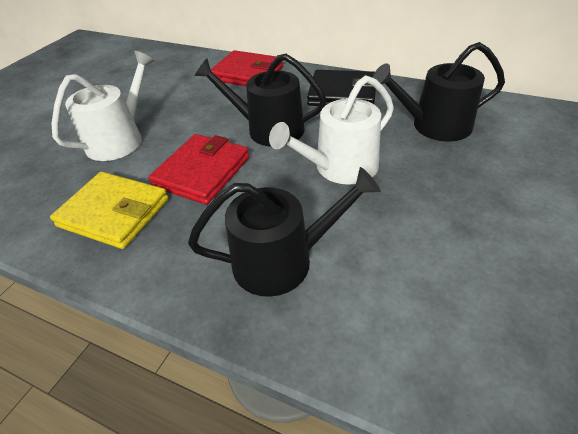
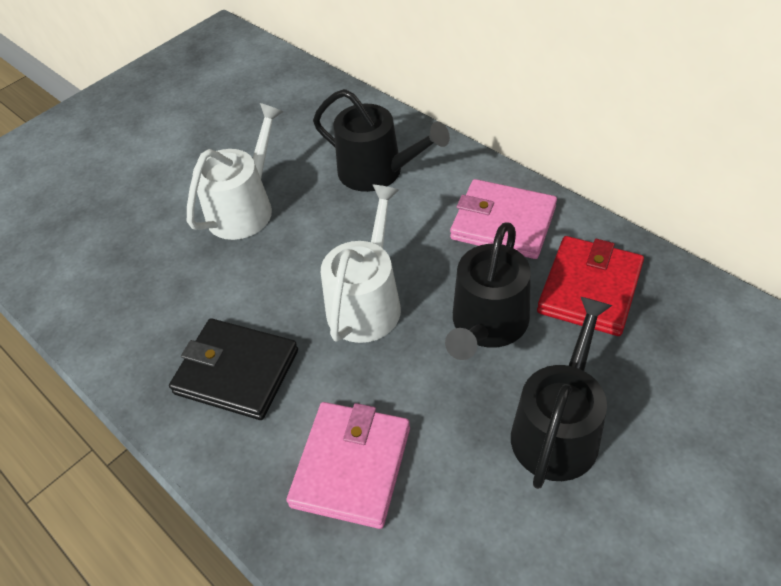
pink wallet: 0 -> 2
red wallet: 2 -> 1
yellow wallet: 1 -> 0

